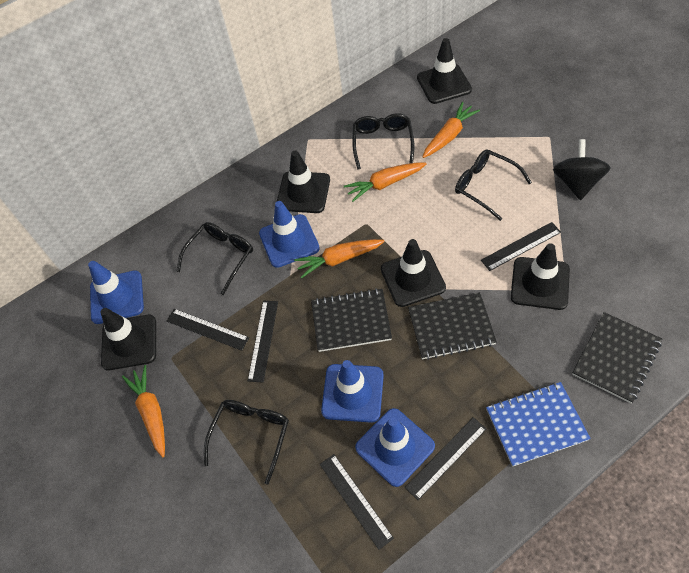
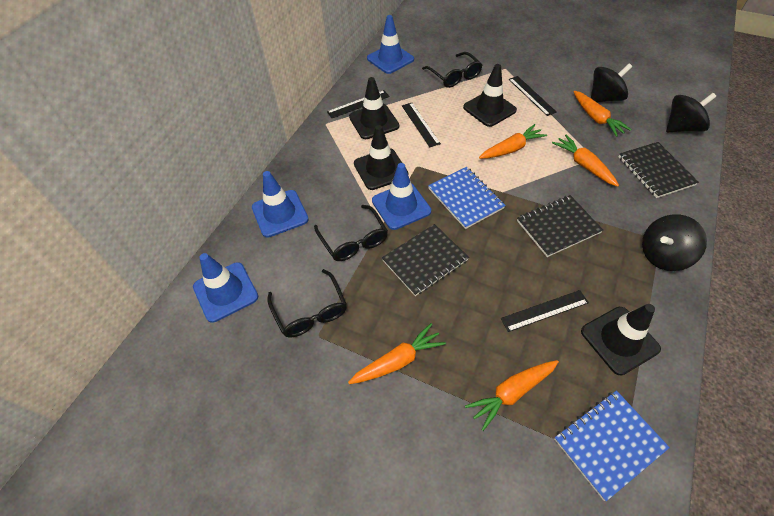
black glasses: 4 -> 3
black ruler: 5 -> 4
black spinning top: 1 -> 3
black traffic cone: 5 -> 4
blue notebook: 1 -> 2
orange carrot: 4 -> 5

